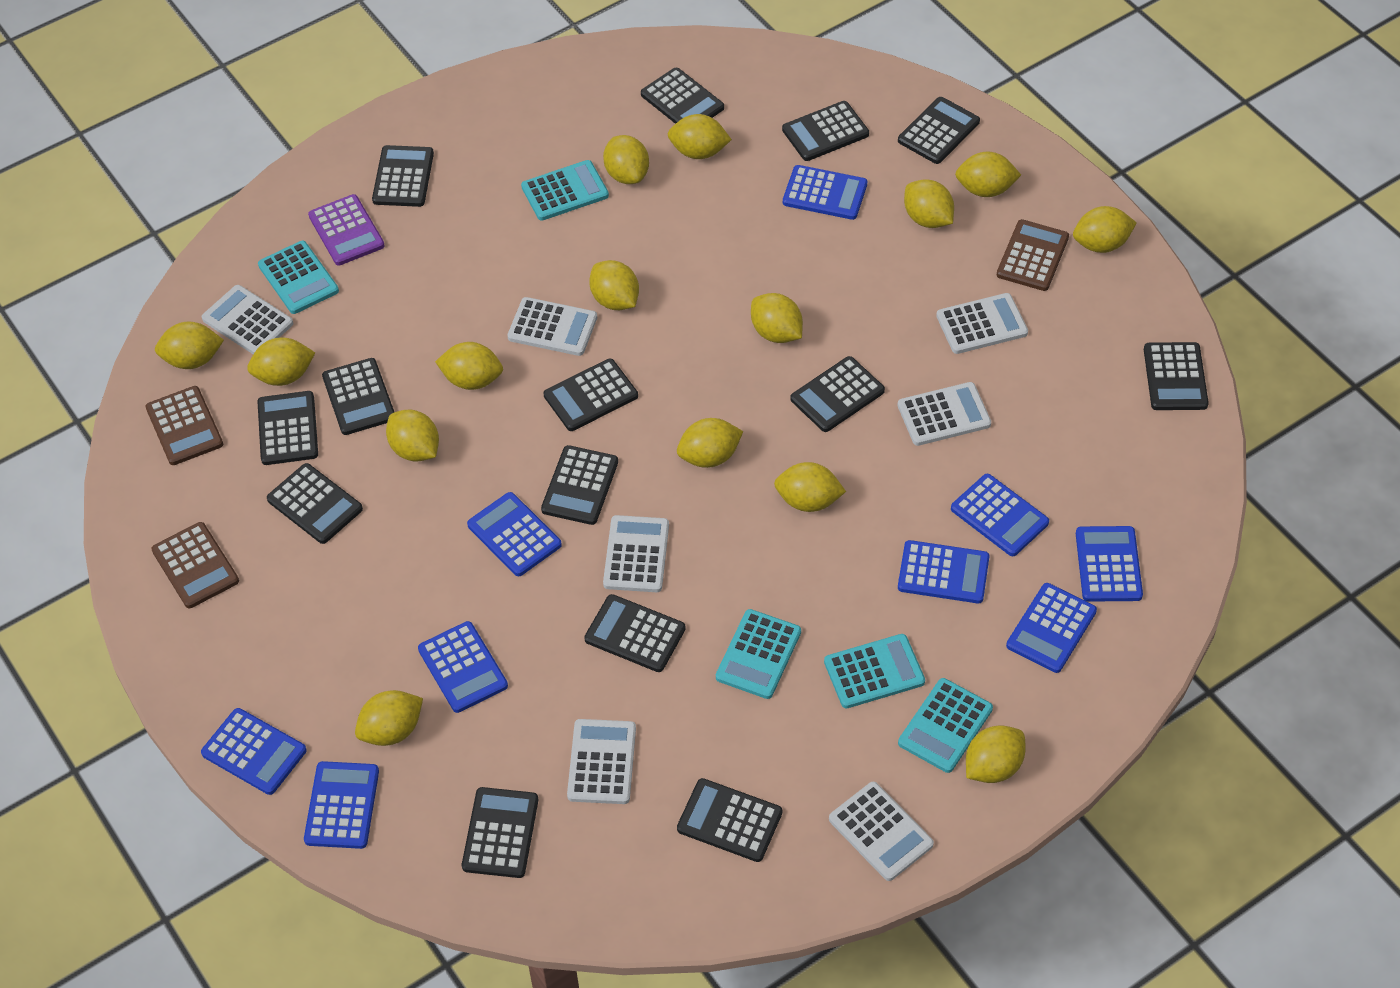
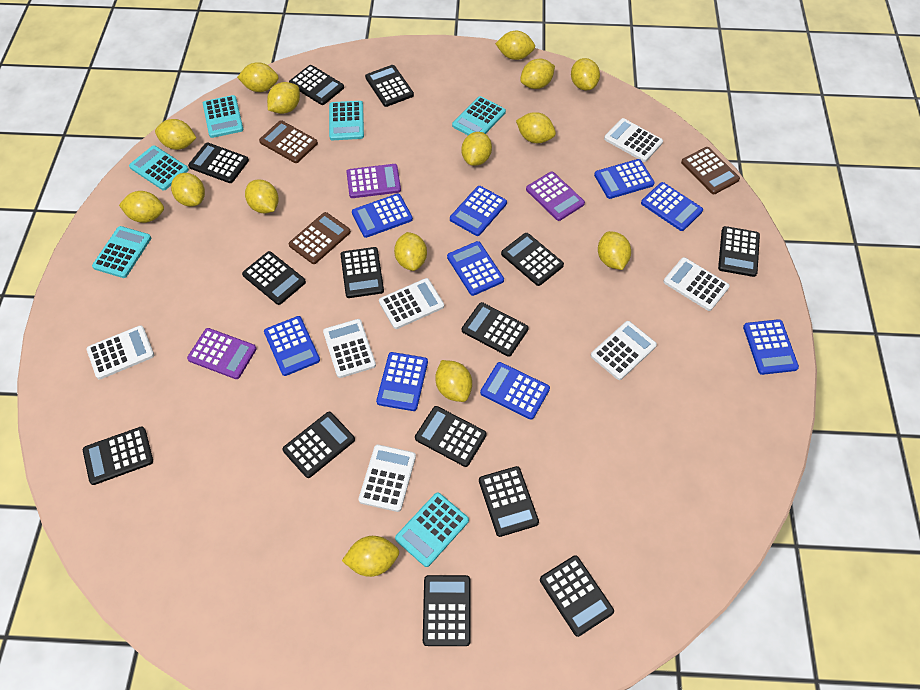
purple calculator: 1 -> 3
turquoise calculator: 5 -> 6

